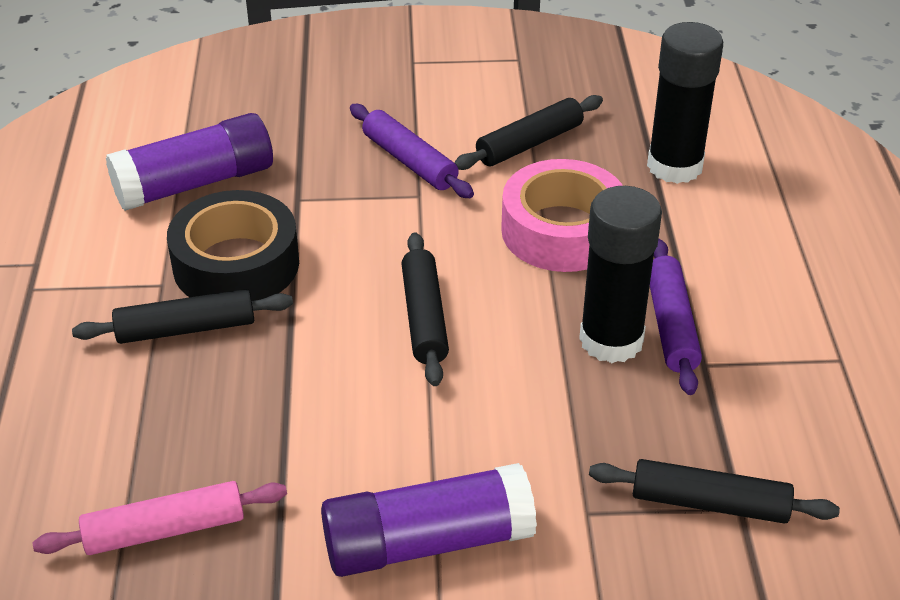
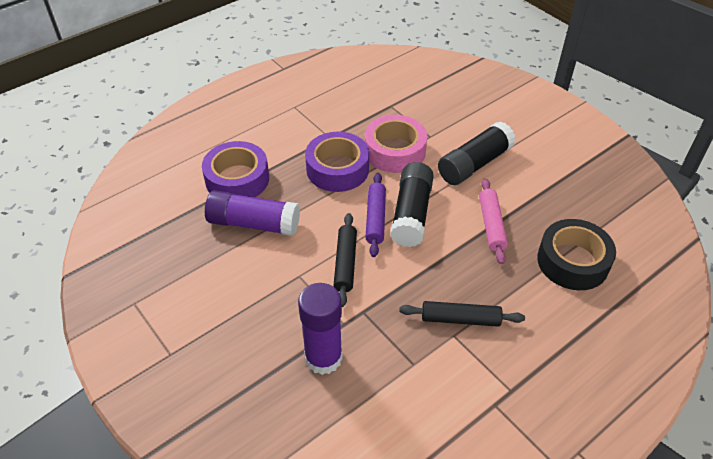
black rolling pin: 4 -> 2
purple rolling pin: 2 -> 1
purple tape: 0 -> 2

